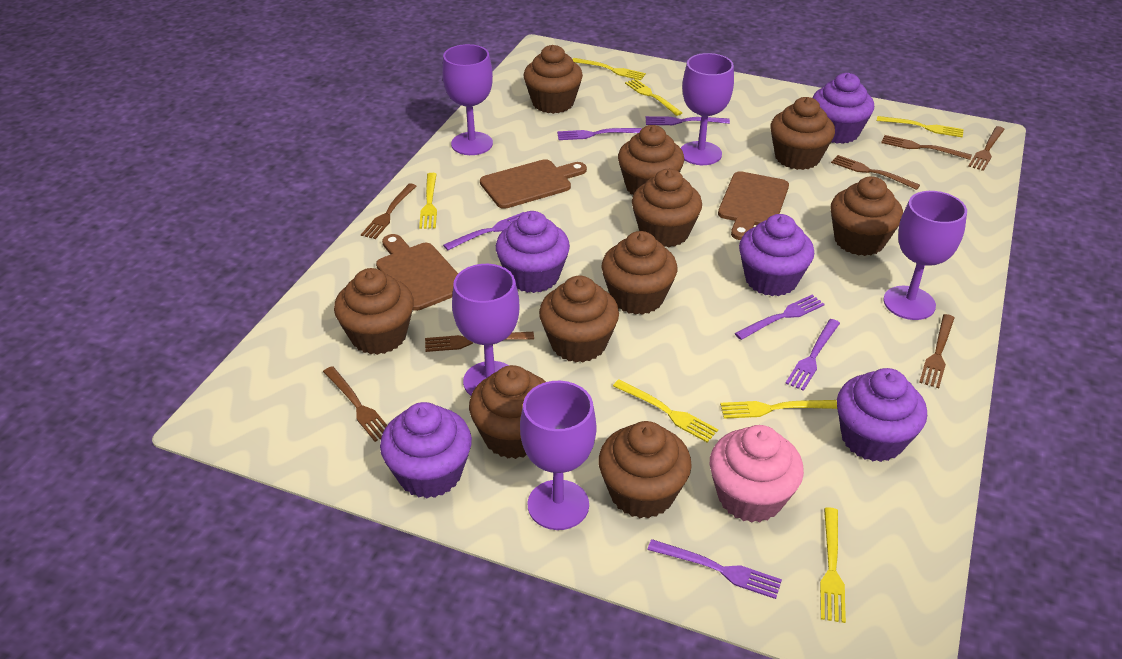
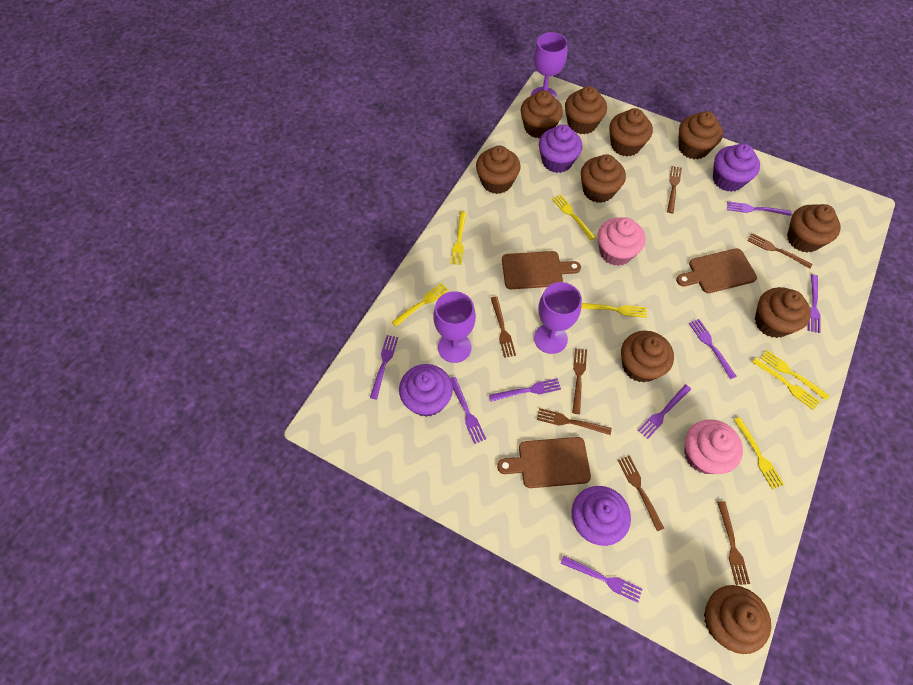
pink cupcake: 1 -> 2
purple cupcake: 5 -> 4
purple fork: 6 -> 8
purple goblet: 5 -> 3

